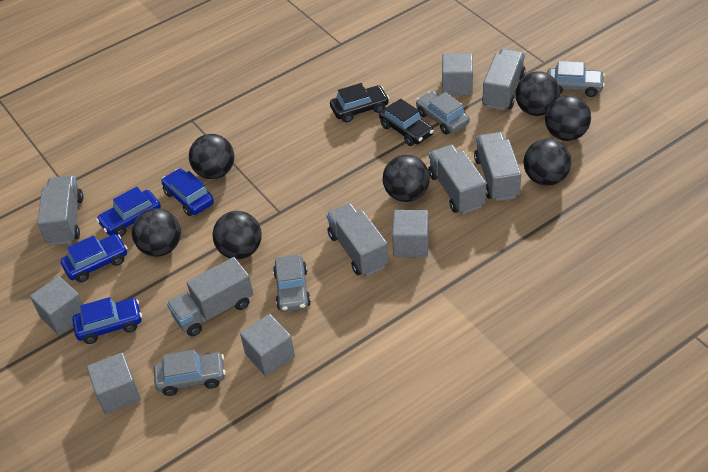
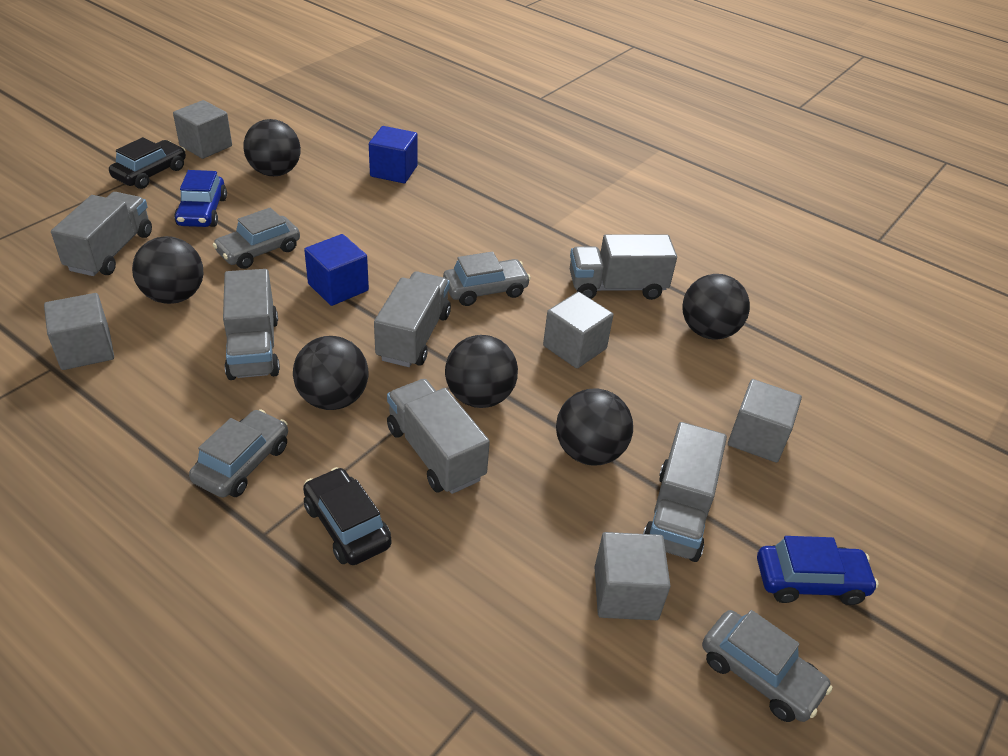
black ball: 7 -> 6
blue car: 4 -> 2
blue cube: 0 -> 2

